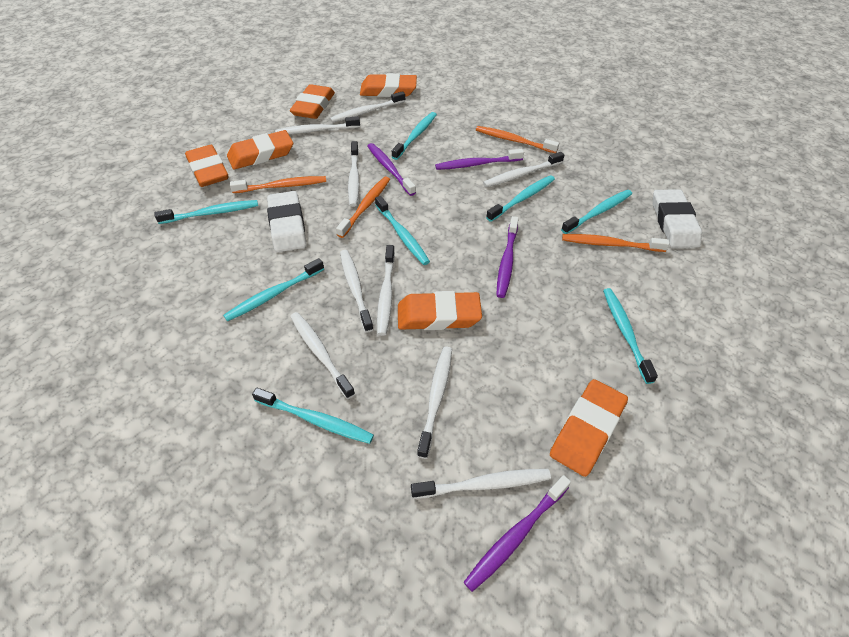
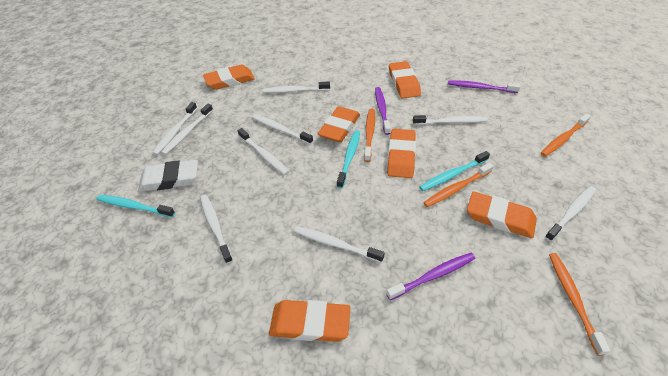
purple toothbrush: 4 -> 3
turquoise toothbrush: 8 -> 3
white eraser: 2 -> 1

